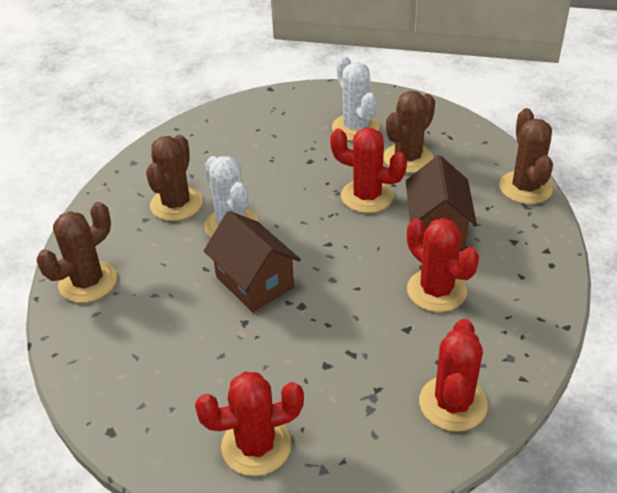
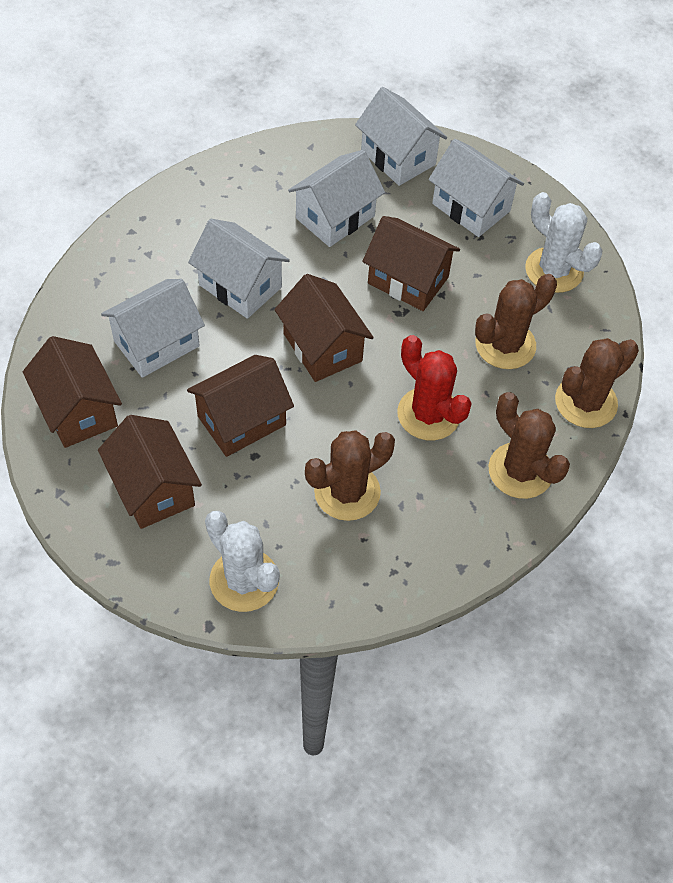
brown house: 2 -> 5
red cactus: 4 -> 1
white house: 0 -> 5

